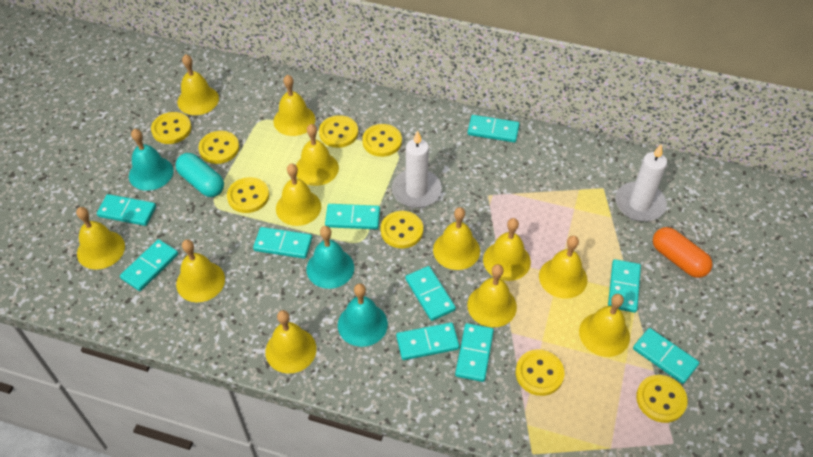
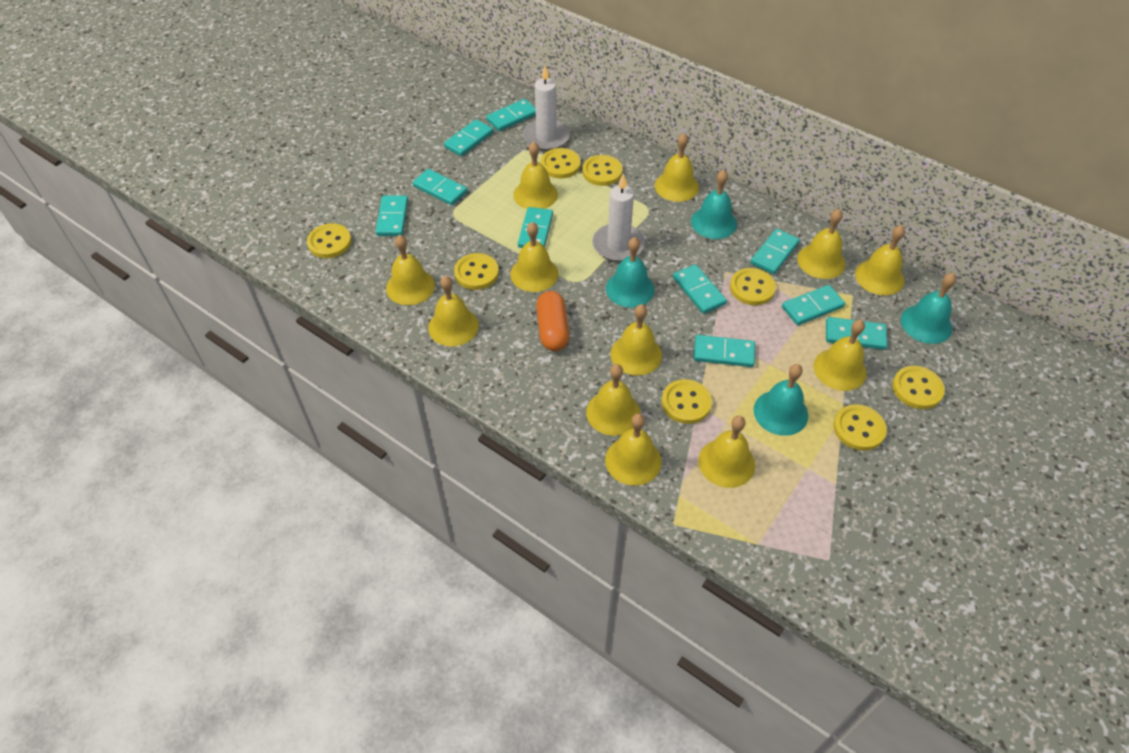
turquoise bell: 3 -> 4
turquoise capsule: 1 -> 0

